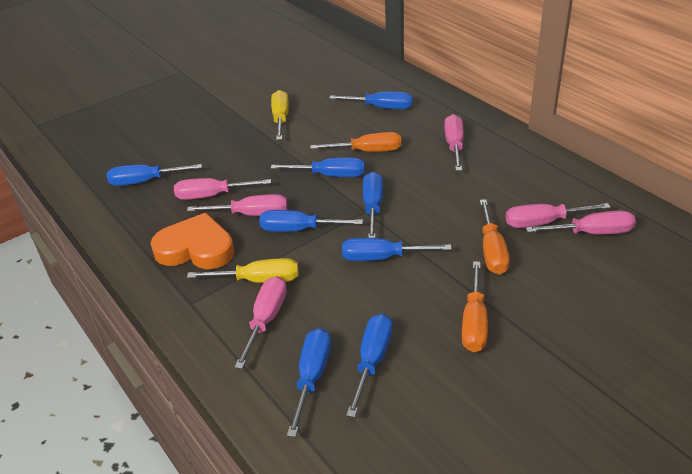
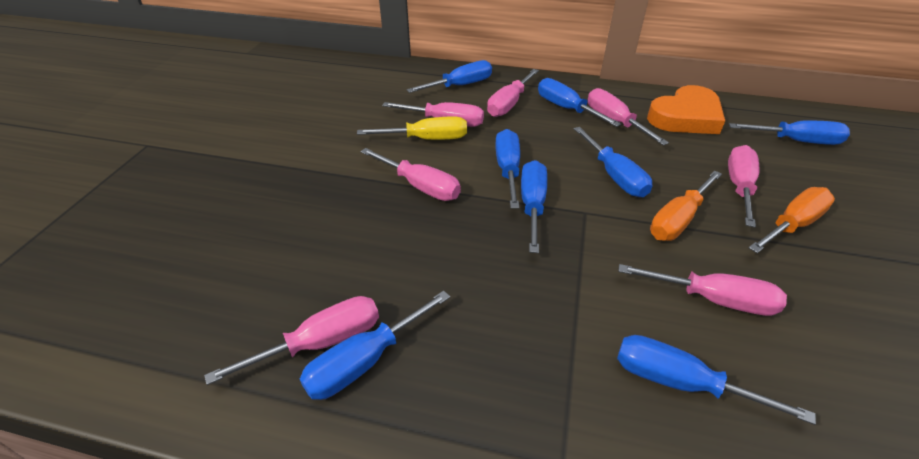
orange screwdriver: 3 -> 2
pink screwdriver: 6 -> 7
yellow screwdriver: 2 -> 1

